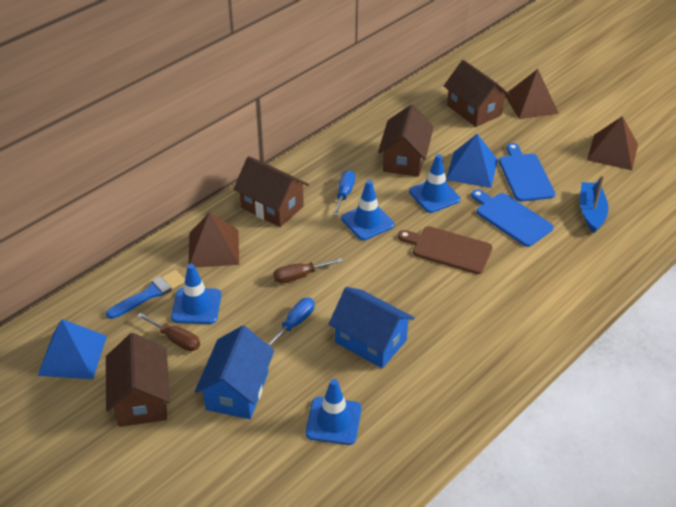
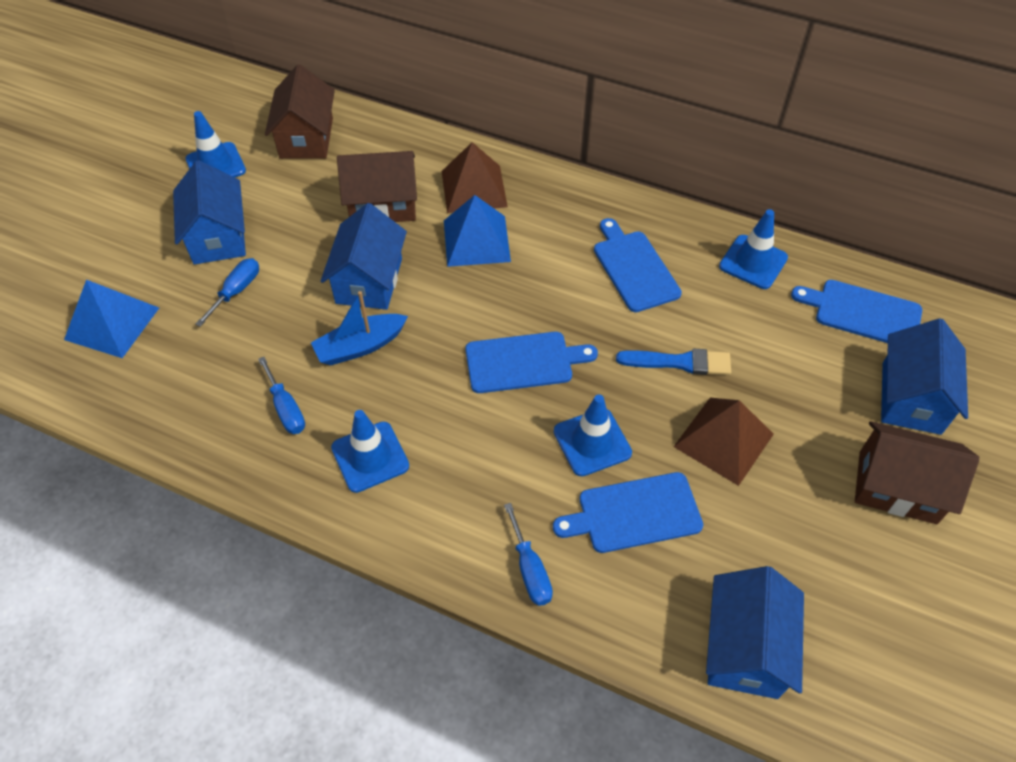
blue cutting board: 2 -> 4
blue house: 2 -> 4
blue screwdriver: 2 -> 3
brown cutting board: 1 -> 0
brown house: 4 -> 3
brown pyramid: 3 -> 2
brown screwdriver: 2 -> 0

